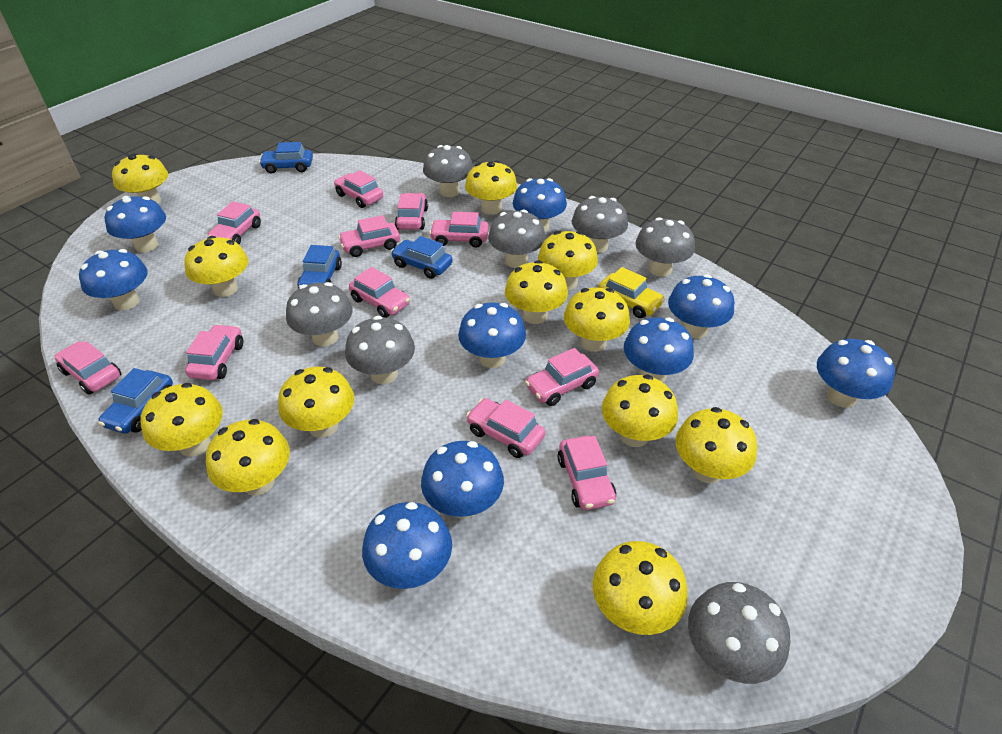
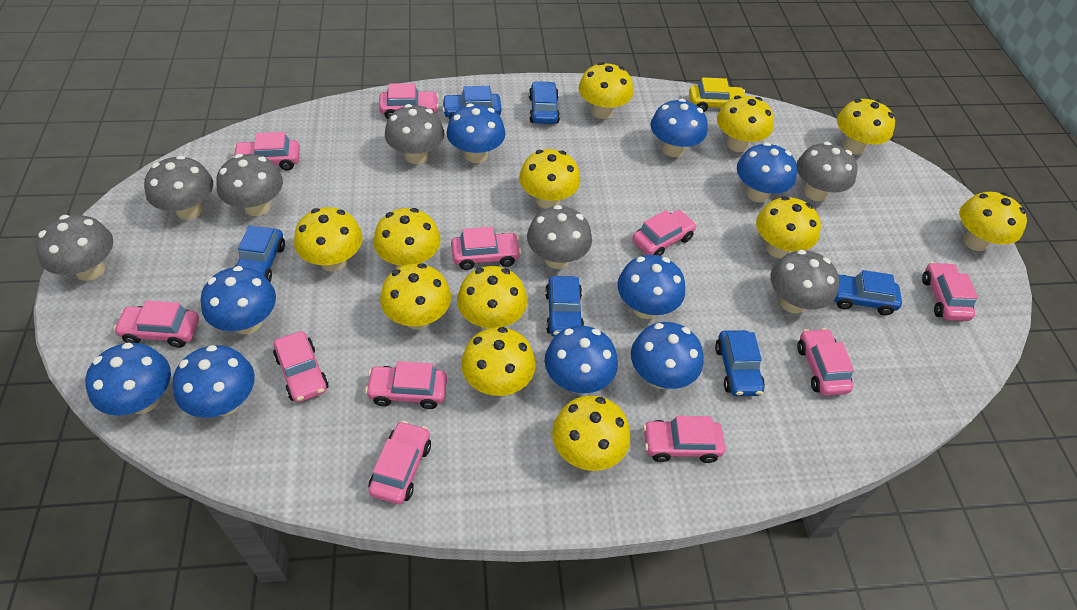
blue car: 4 -> 6

